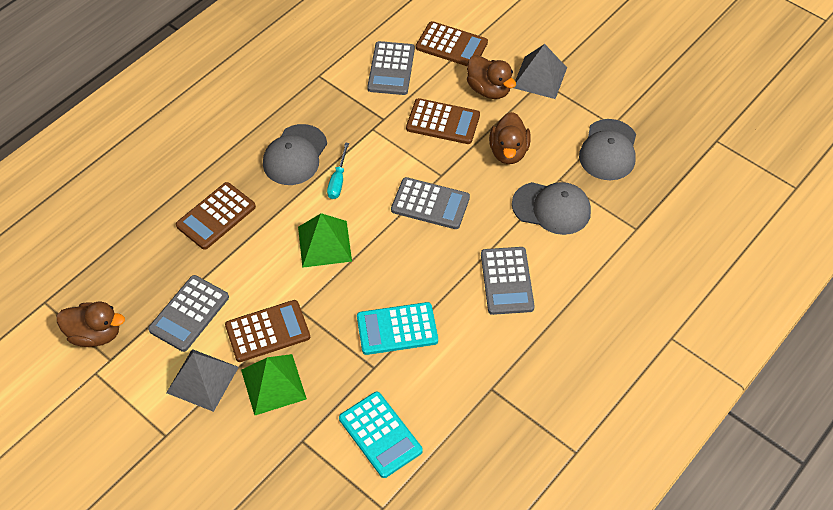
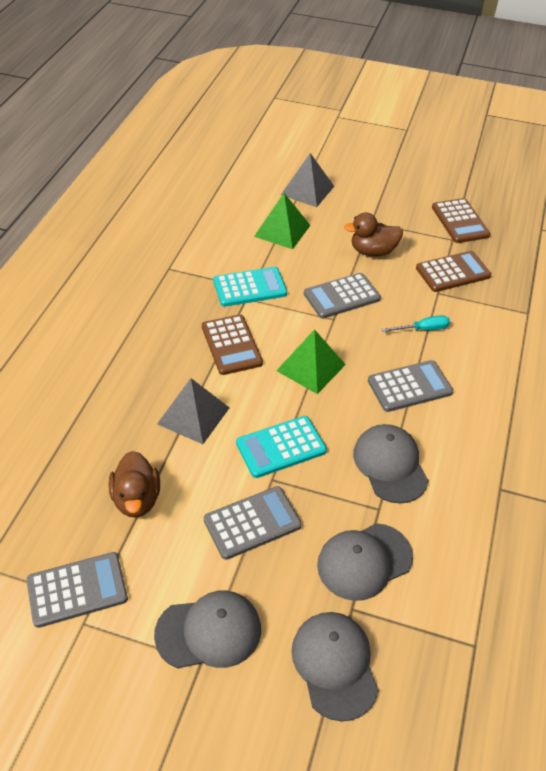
brown calculator: 4 -> 3
brown duck: 3 -> 2
grey cap: 3 -> 4

